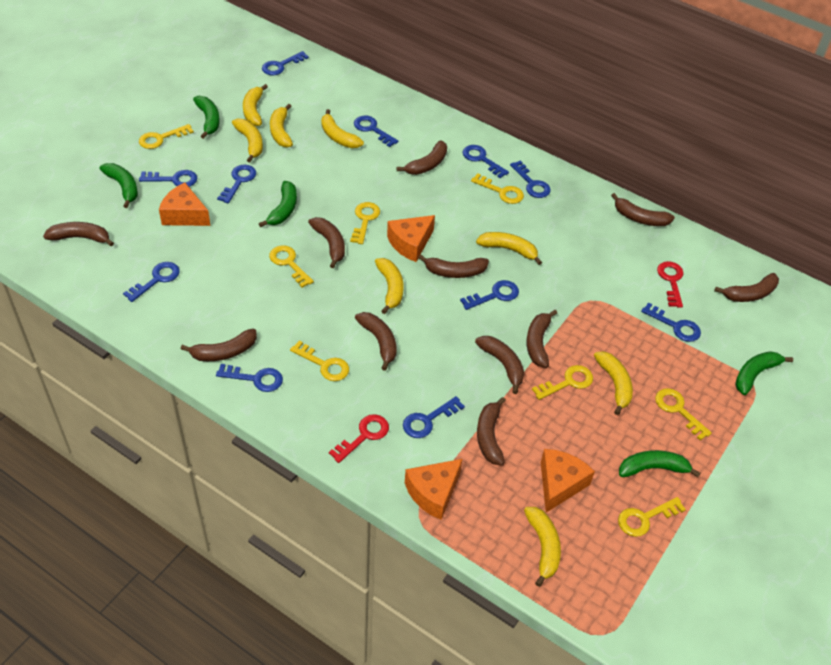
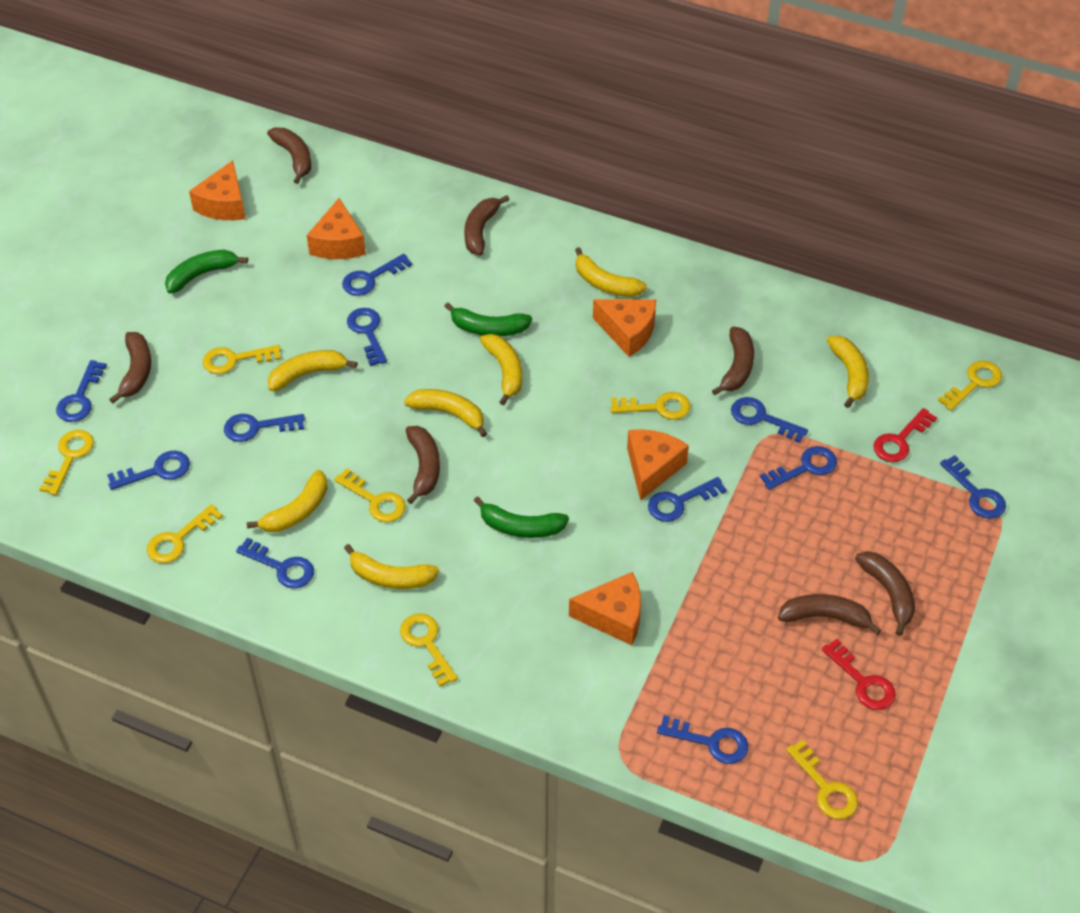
brown banana: 11 -> 7
green banana: 5 -> 3
orange cheese: 4 -> 5
yellow banana: 8 -> 7

